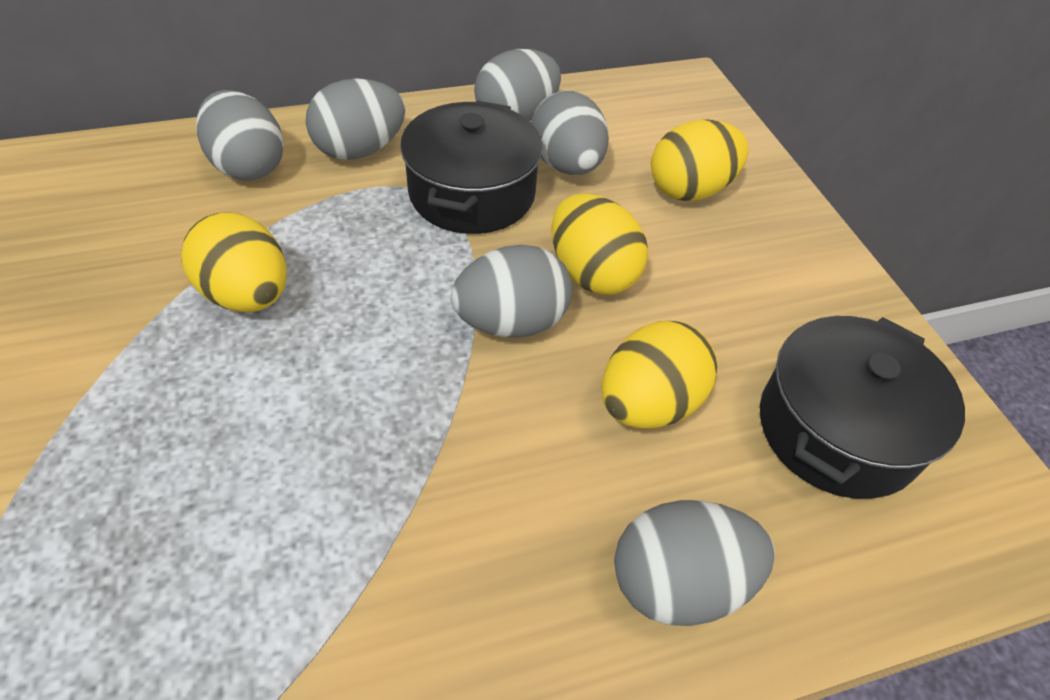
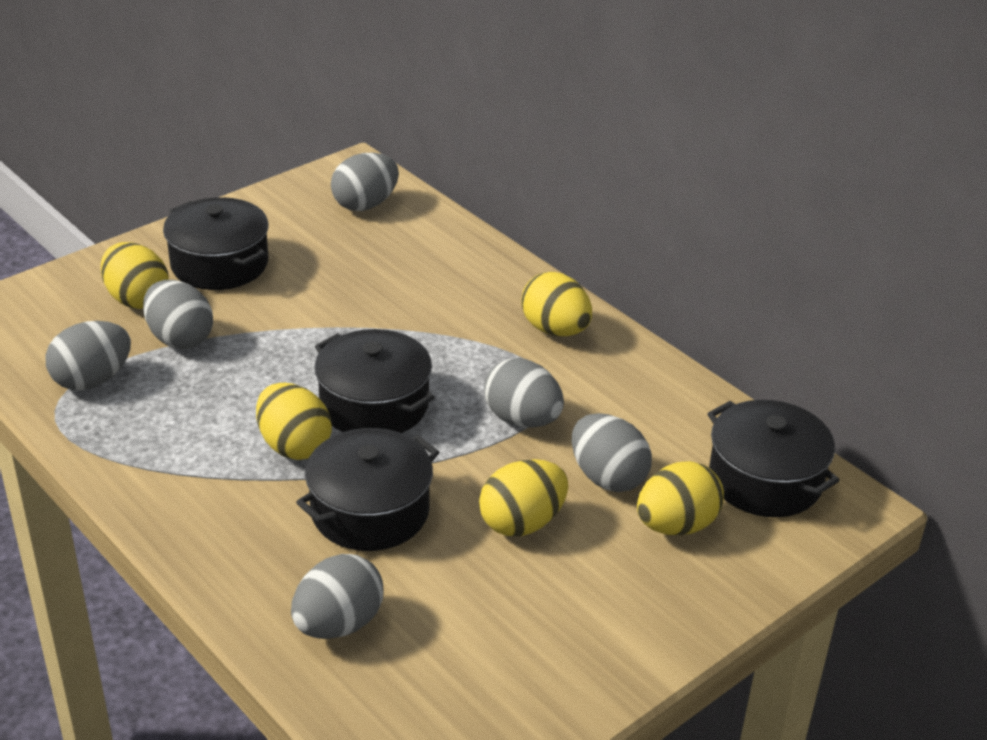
black pot: 2 -> 4
yellow egg: 4 -> 5

